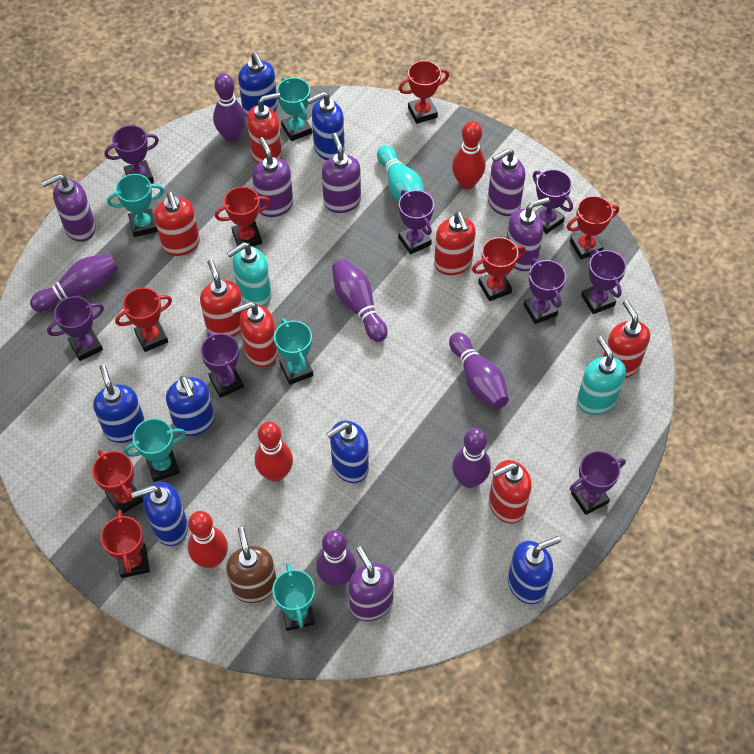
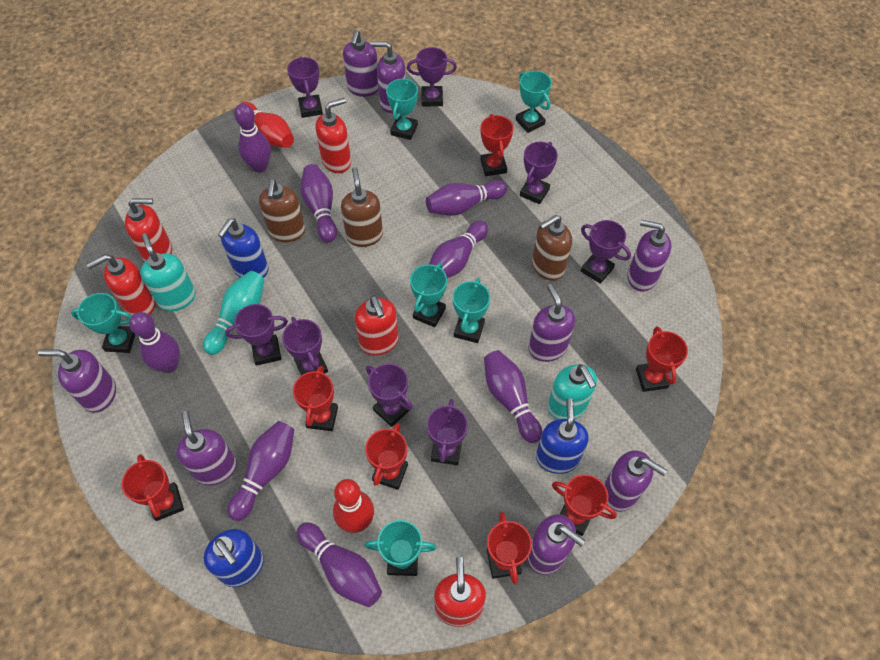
blue soap dispenser: 7 -> 3
brown soap dispenser: 1 -> 3
purple bowling pin: 6 -> 8
purple soap dispenser: 6 -> 8
red bowling pin: 3 -> 2
red soap dispenser: 7 -> 5
turquoise trophy: 5 -> 6

